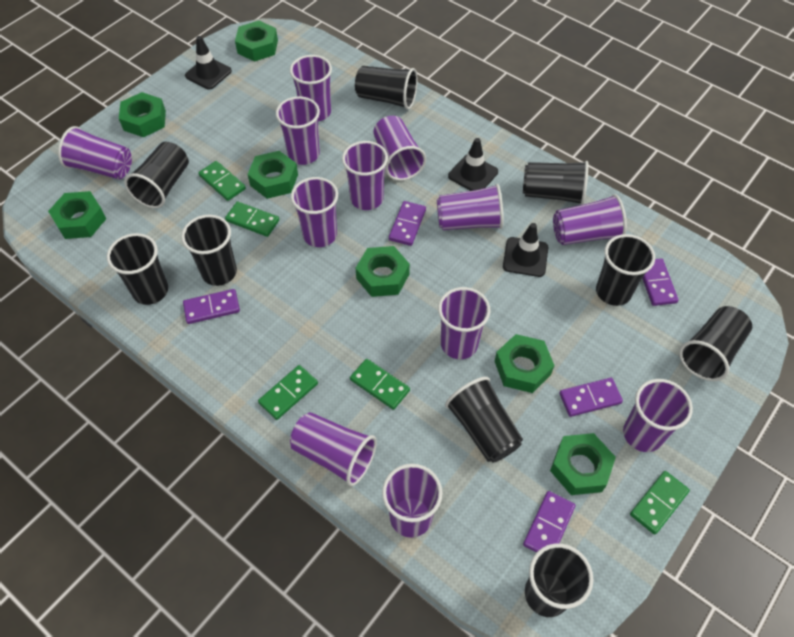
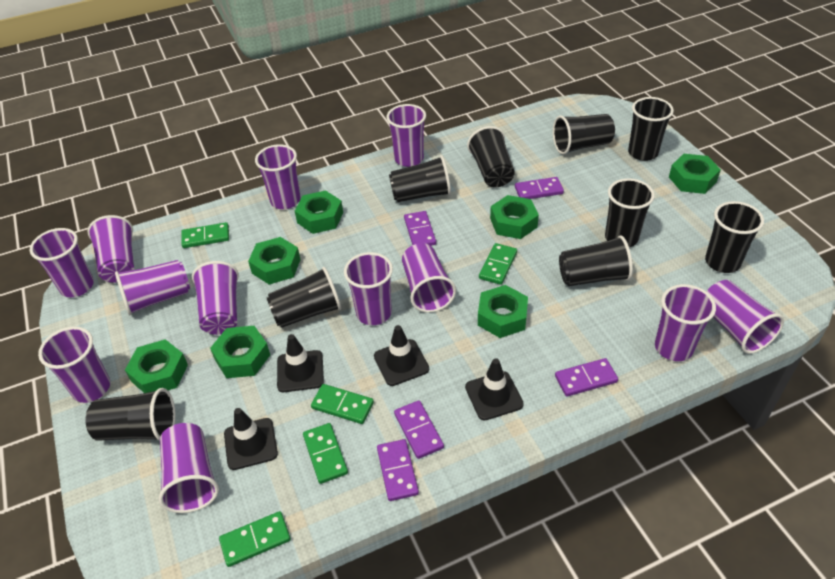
black traffic cone: 3 -> 4

